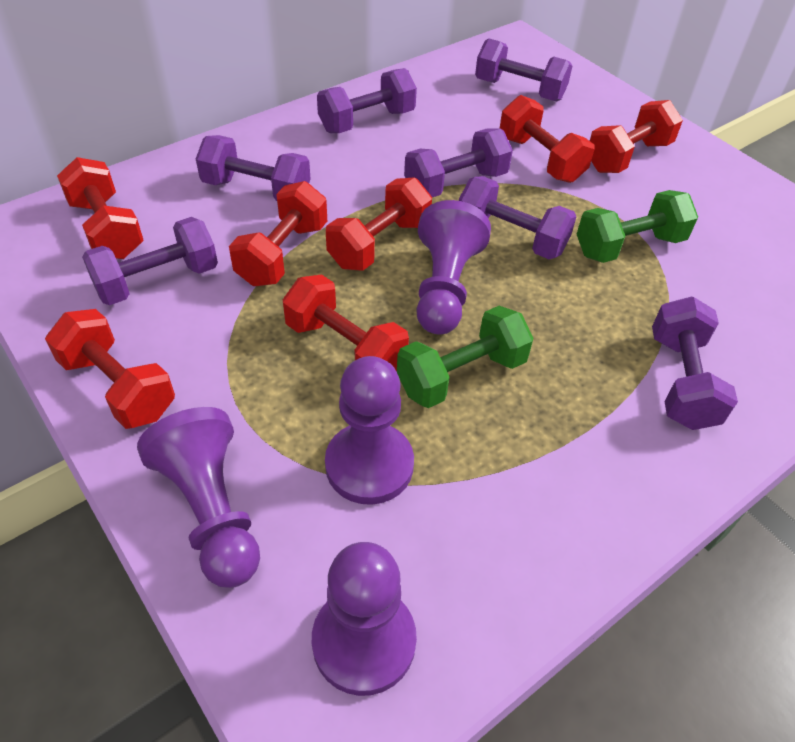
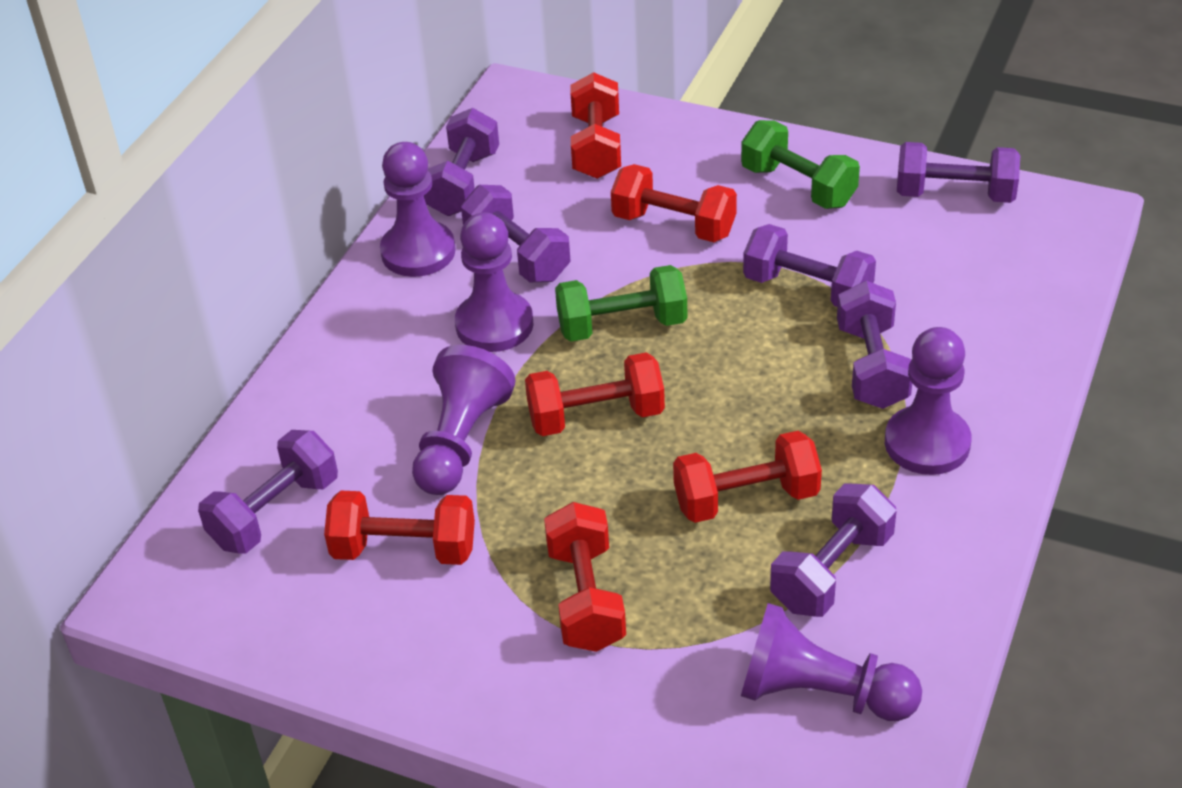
purple pawn: 4 -> 5
red dumbbell: 7 -> 6

